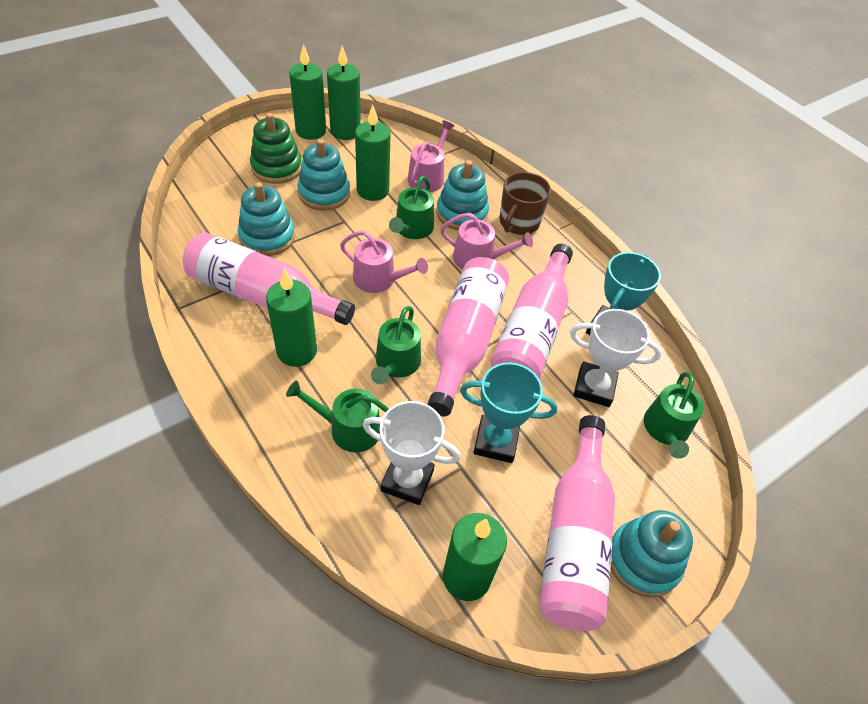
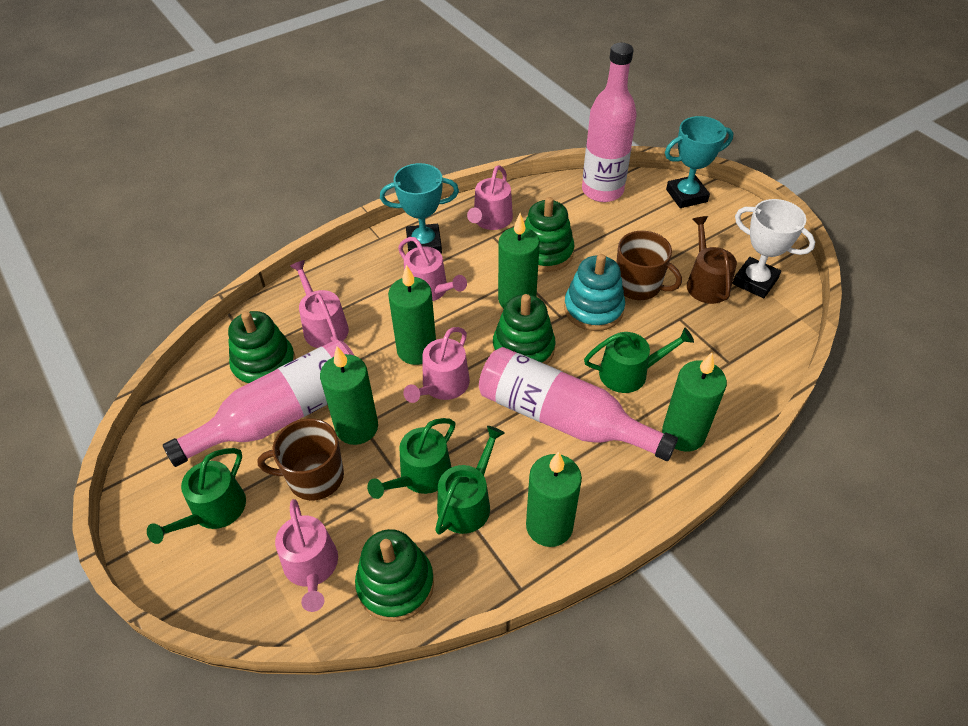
brown mug: 1 -> 2
brown watering can: 0 -> 1
green stacking toy: 1 -> 4
pink bottle: 4 -> 3
pink watering can: 3 -> 5
turquoise stacking toy: 4 -> 1
white trophy: 2 -> 1

